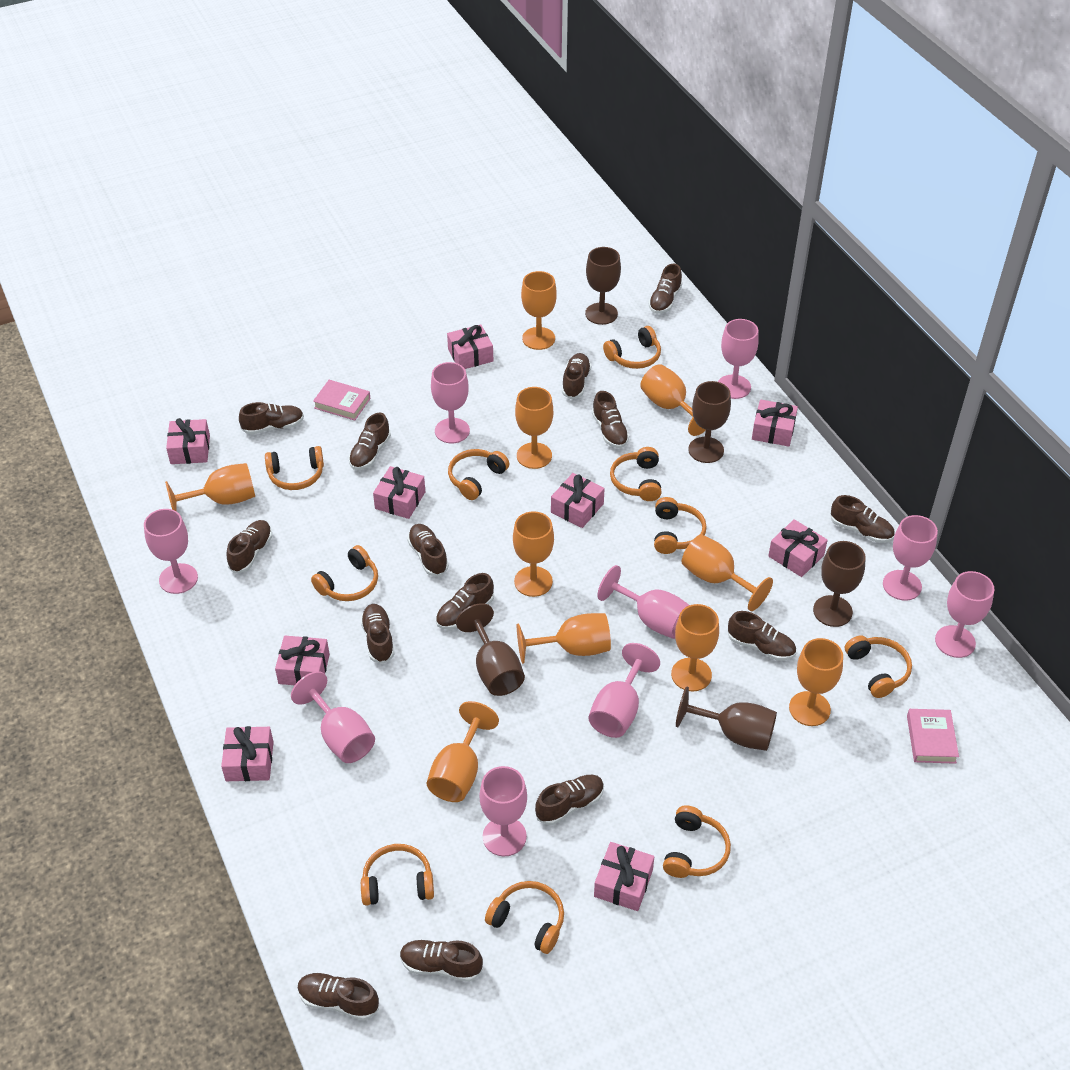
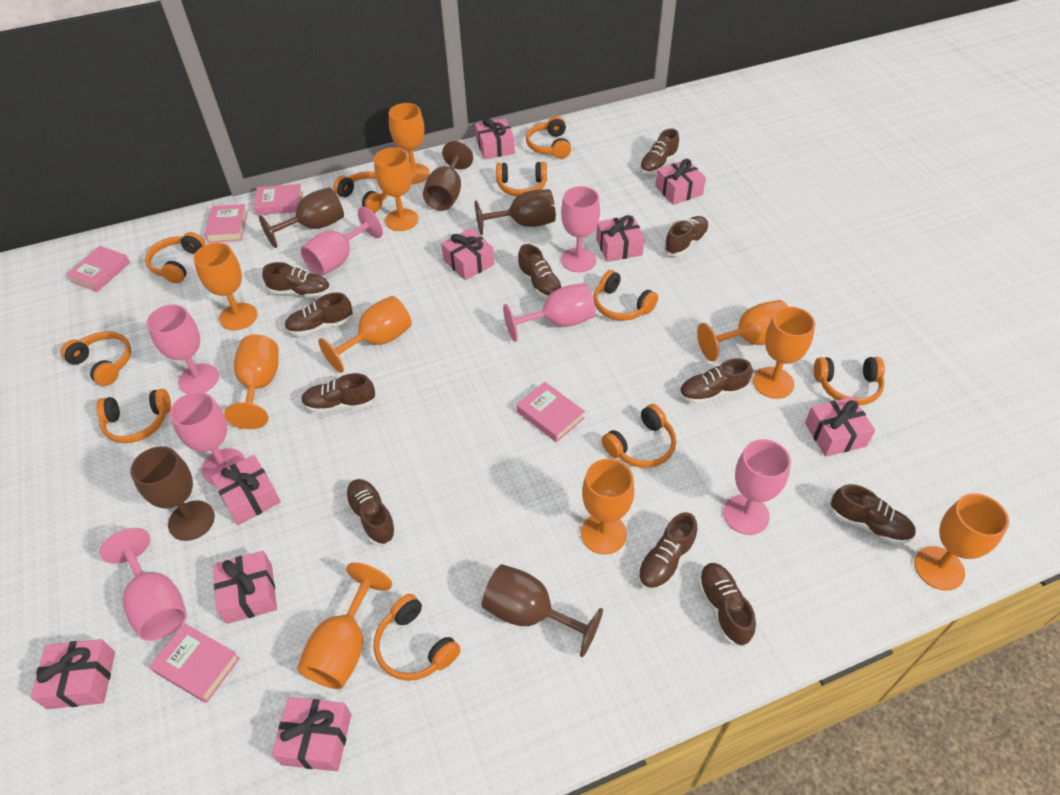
brown shoe: 14 -> 11
pink book: 2 -> 5
pink goblet: 9 -> 7

